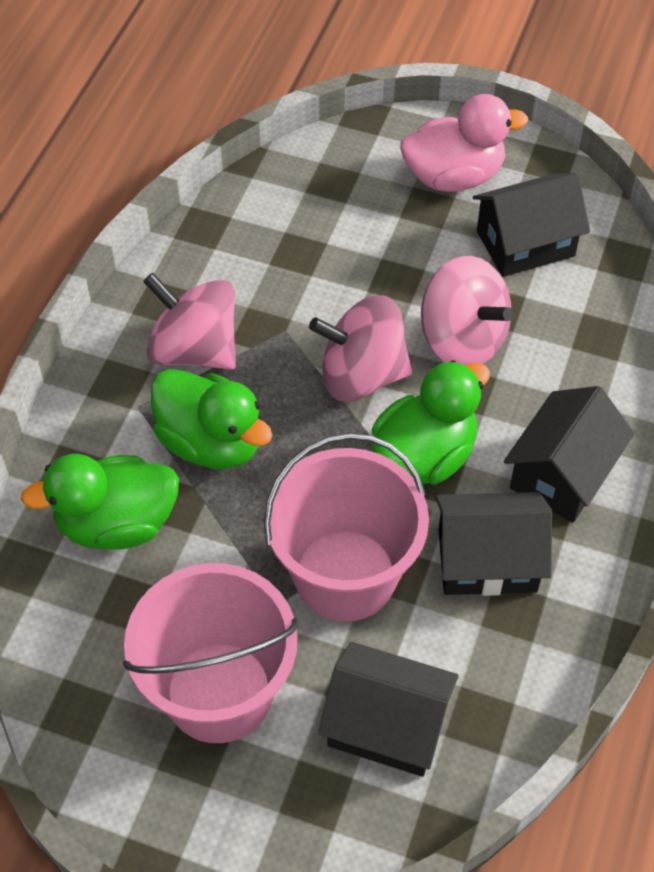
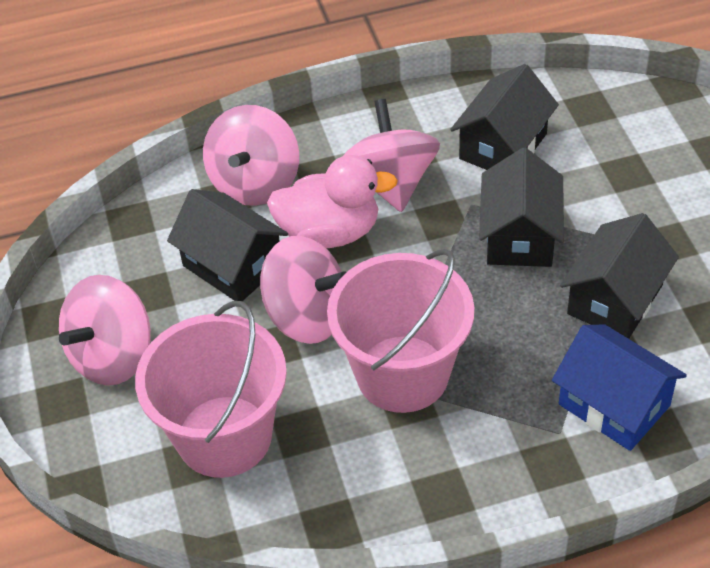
blue house: 0 -> 1
green duck: 3 -> 0
pink spinning top: 3 -> 4

